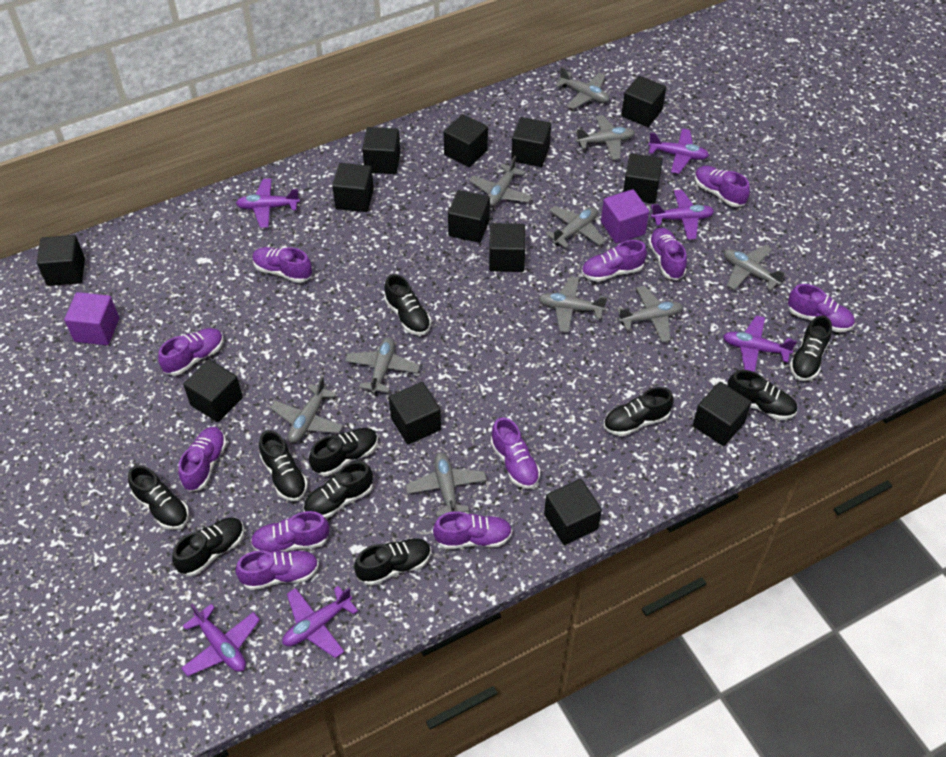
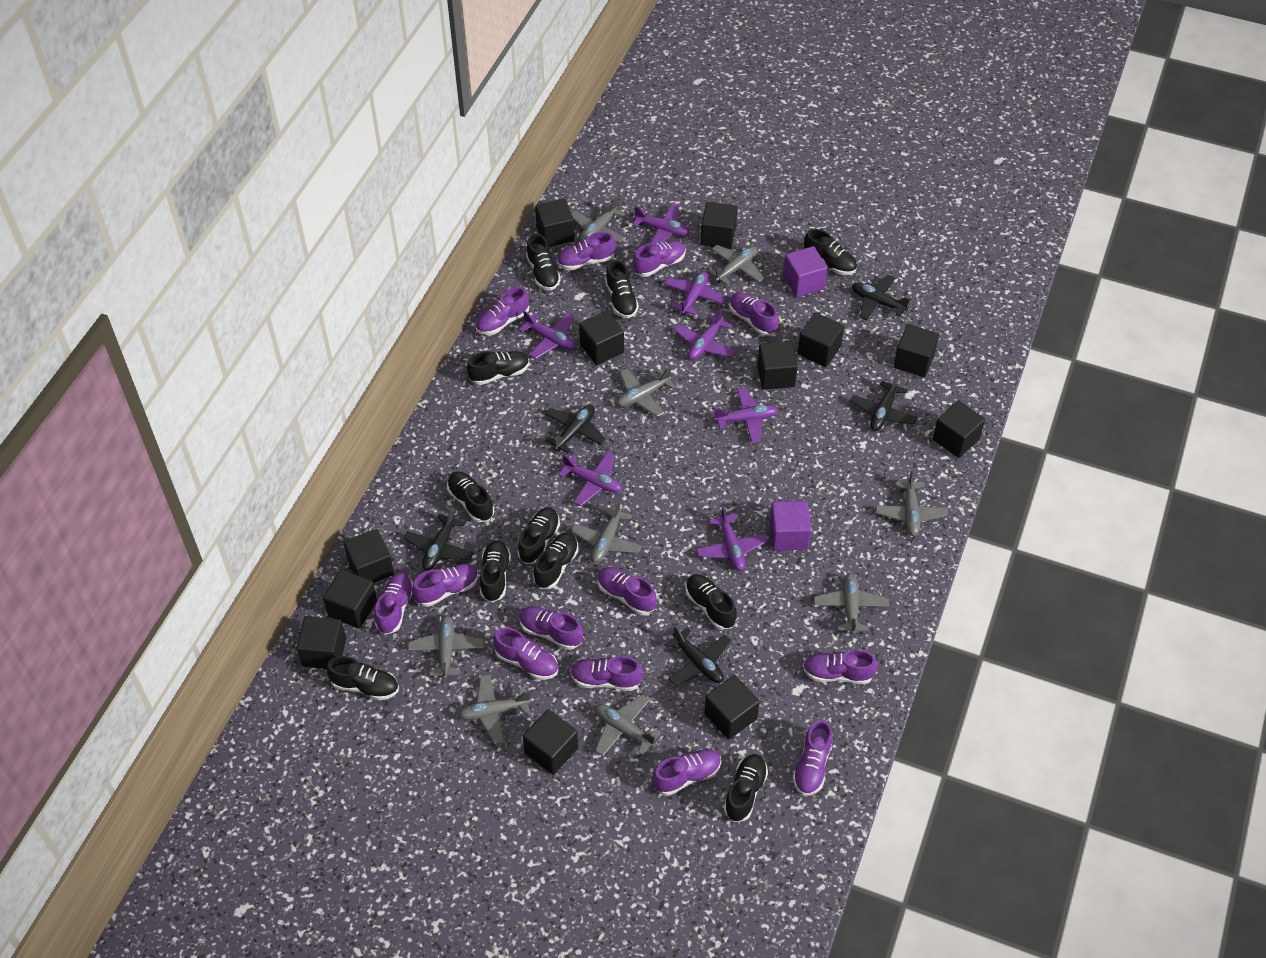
black cube: 13 -> 12
black plane: 0 -> 5
black shoe: 10 -> 11
grey plane: 10 -> 9
purple plane: 6 -> 7
purple shoe: 11 -> 13

